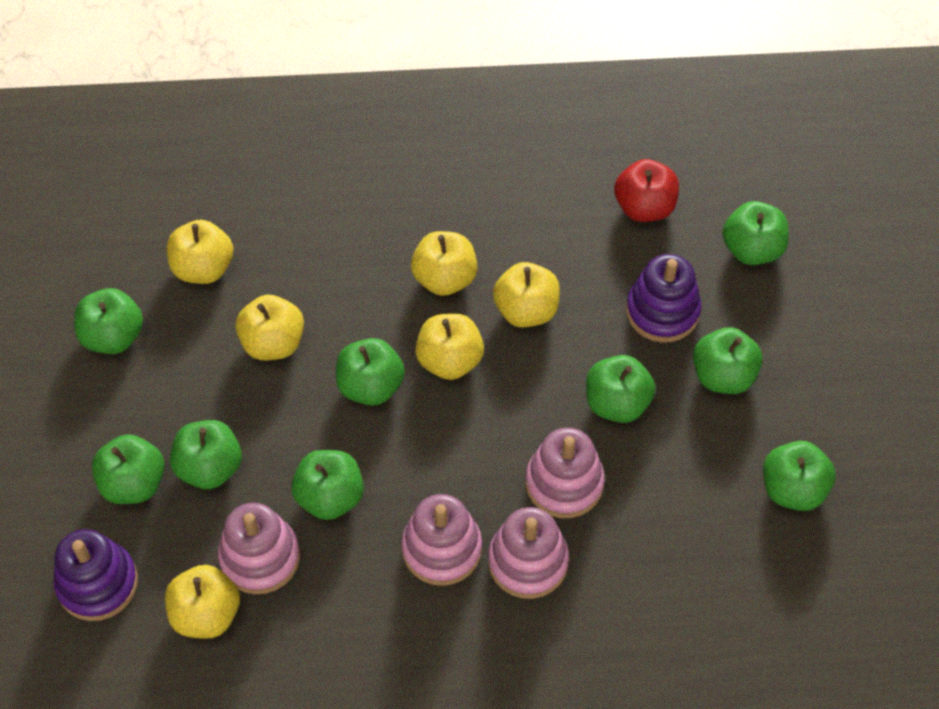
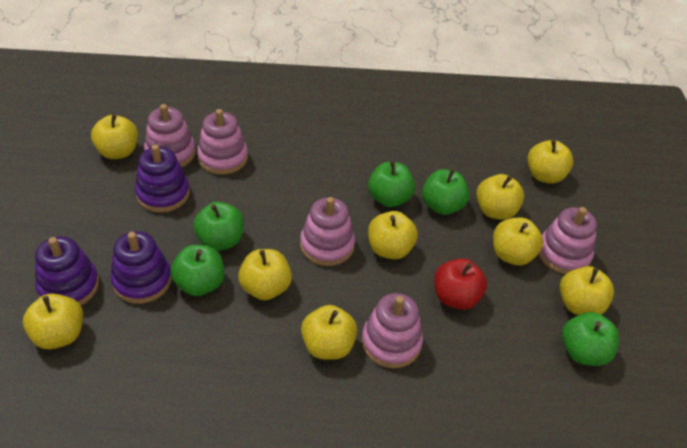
green apple: 9 -> 5
pink stacking toy: 4 -> 5
purple stacking toy: 2 -> 3
yellow apple: 6 -> 9

